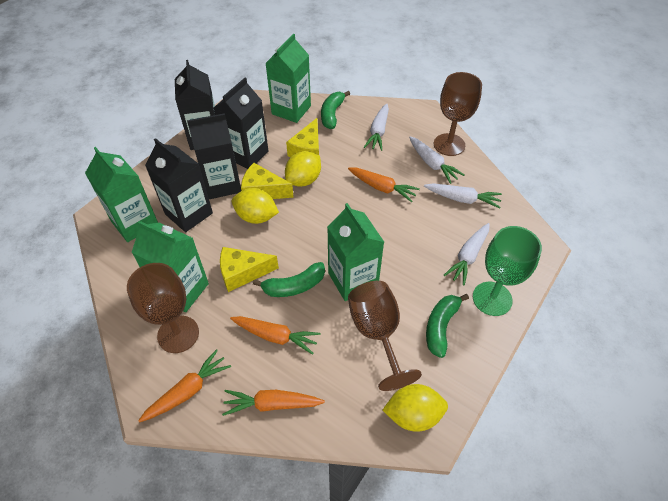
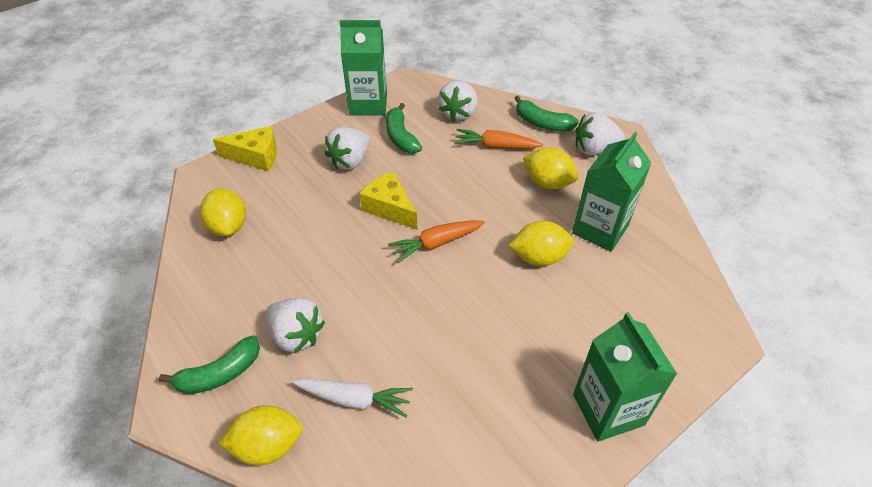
black carton: 4 -> 0
brown goblet: 3 -> 0
green carton: 4 -> 3
green goblet: 1 -> 0
orange carrot: 4 -> 2
white carrot: 4 -> 1
white strawberry: 0 -> 4
yellow cheese: 3 -> 2
yellow lemon: 3 -> 4

